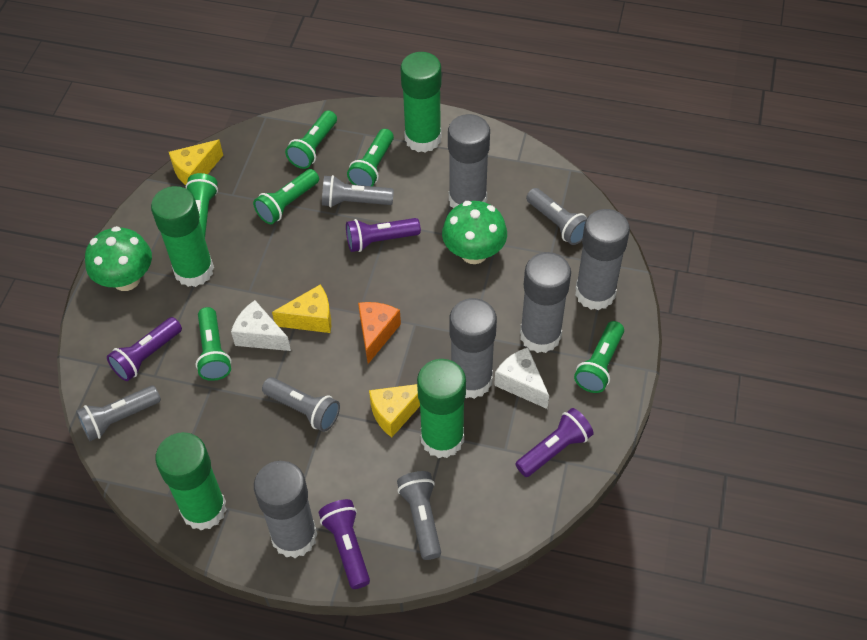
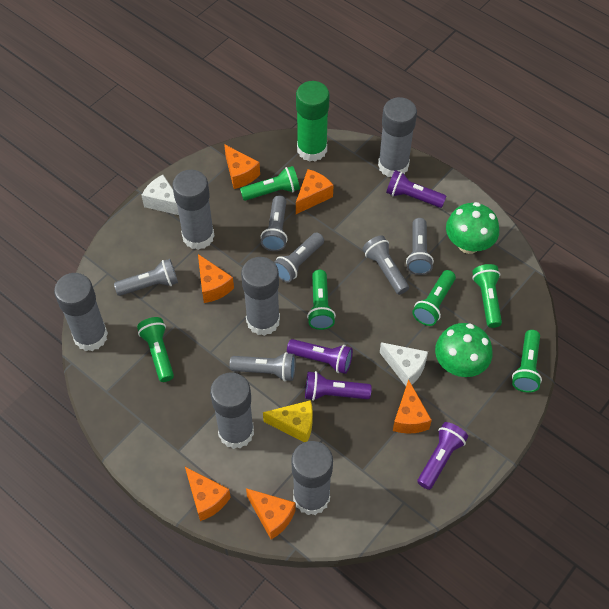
green glue stick: 4 -> 1
grey flashlight: 5 -> 6
grey glue stick: 5 -> 6
orange cheese: 1 -> 6
yellow cheese: 3 -> 1

